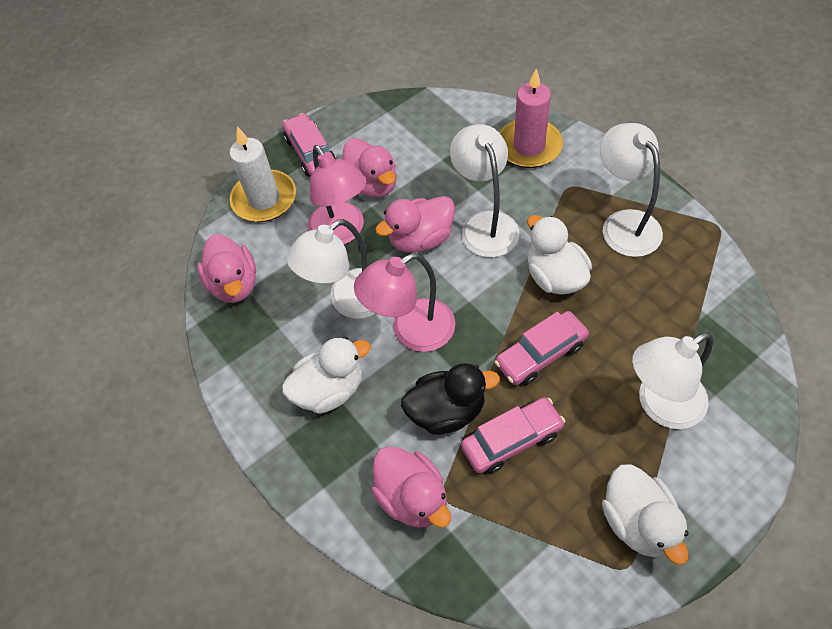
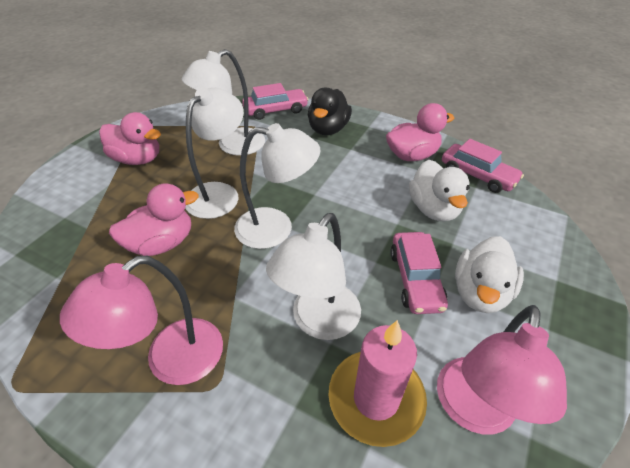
pink duck: 4 -> 3
white candle: 1 -> 0
white duck: 3 -> 2

